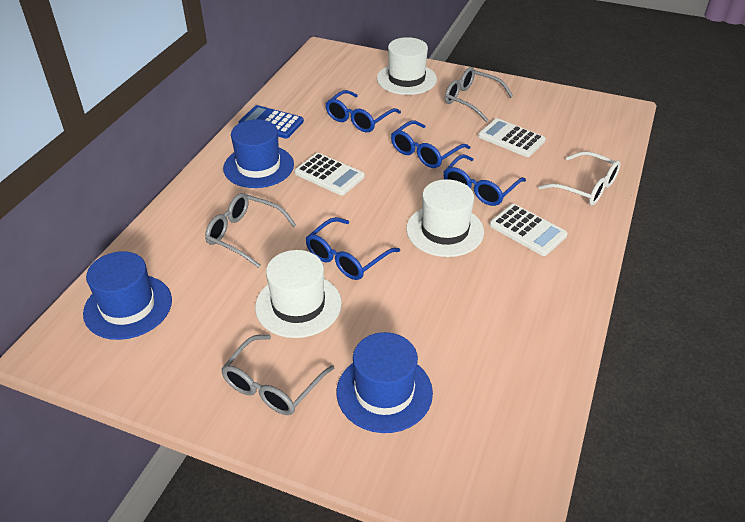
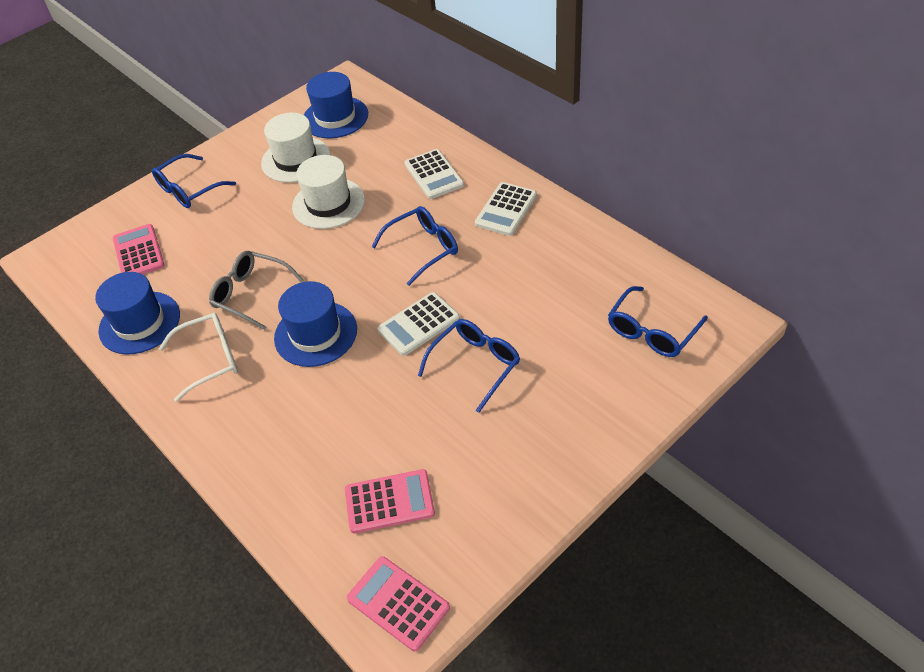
blue calculator: 1 -> 0
grey glasses: 3 -> 1
pink calculator: 0 -> 3
white hat: 3 -> 2

